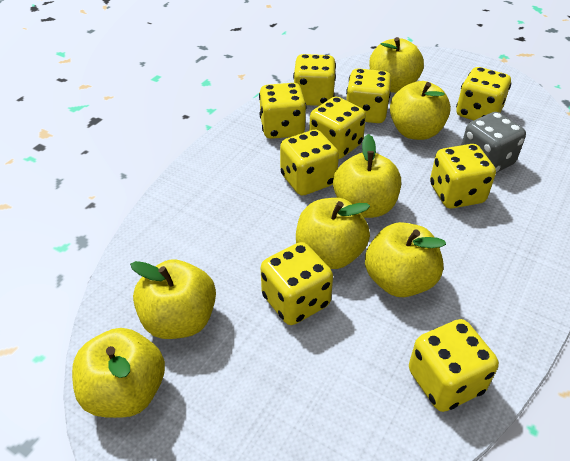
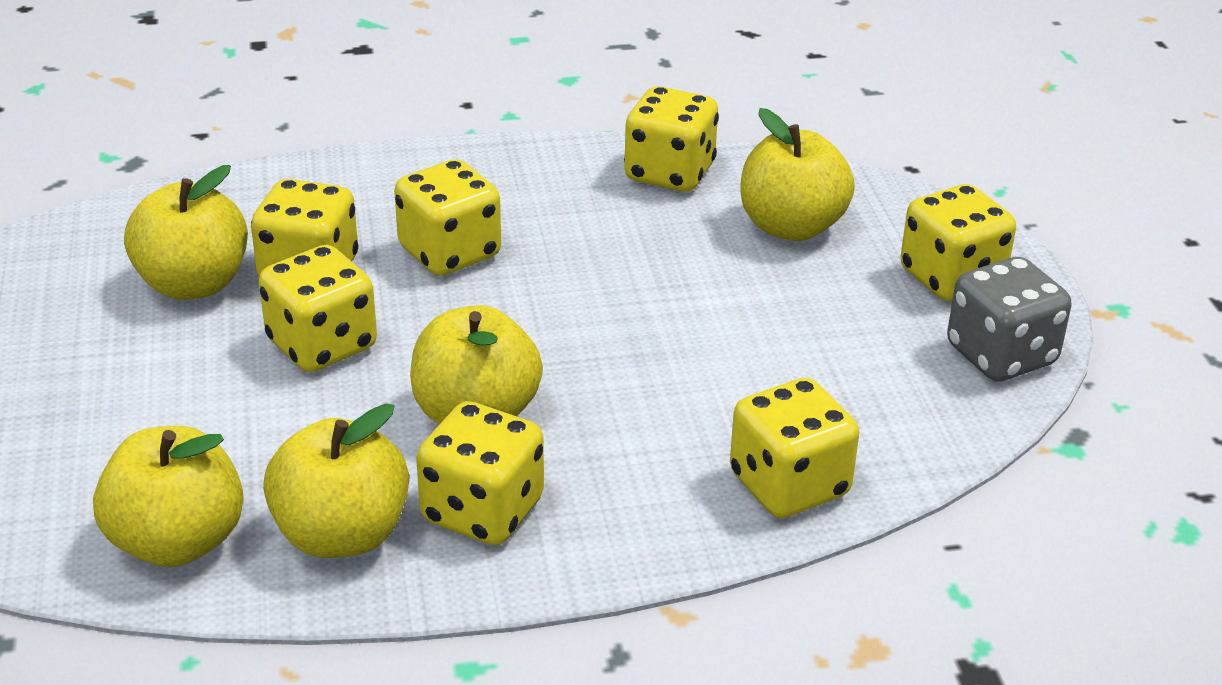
yellow apple: 7 -> 5
yellow dice: 9 -> 7

